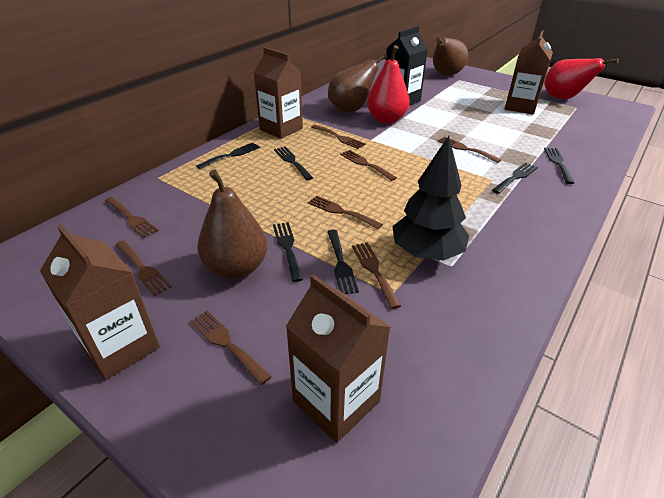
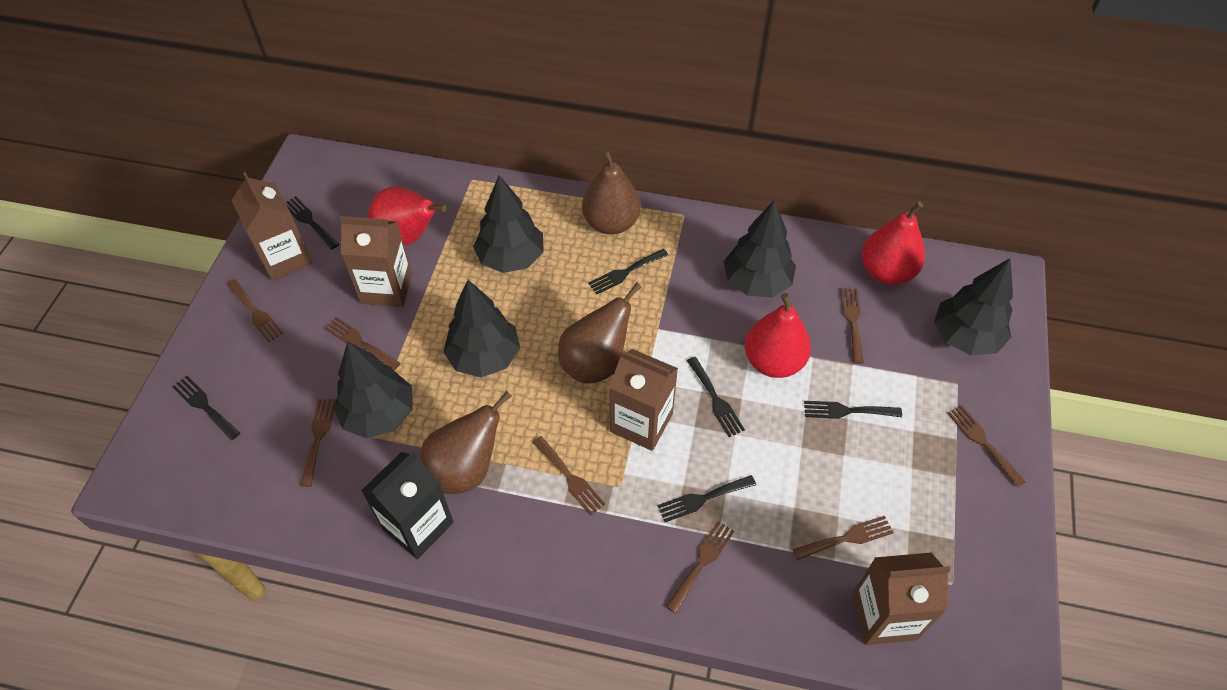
black tree: 1 -> 5
red pear: 2 -> 3

